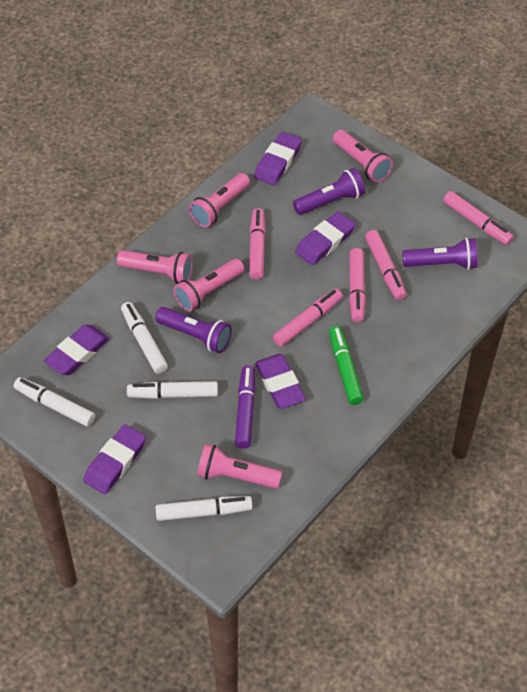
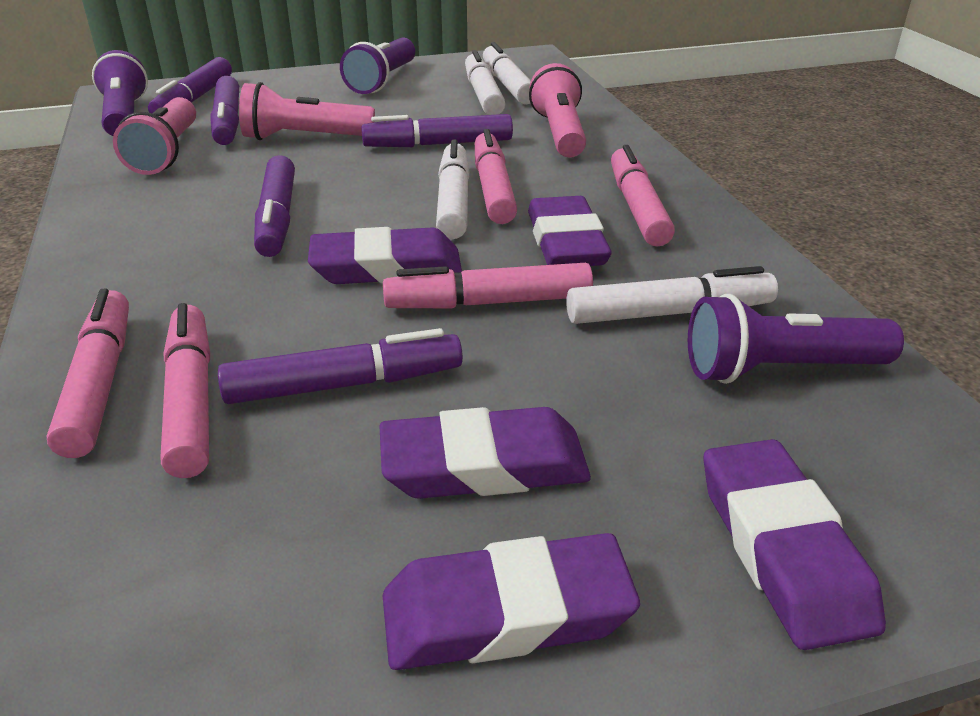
green marker: 1 -> 0
pink flashlight: 5 -> 3
purple marker: 1 -> 5

